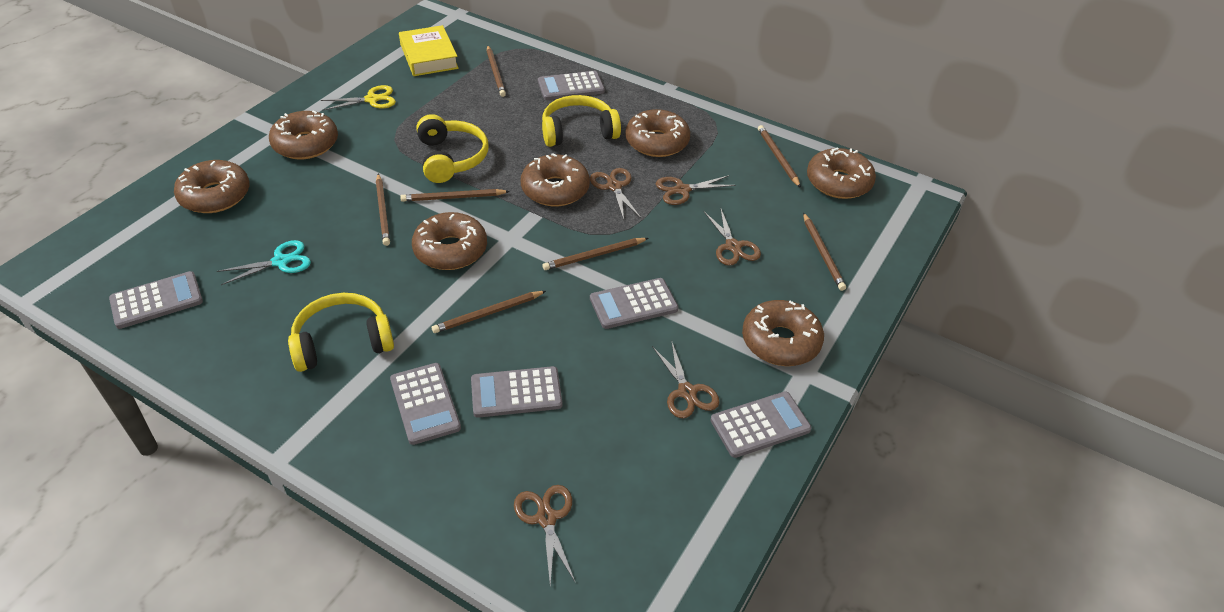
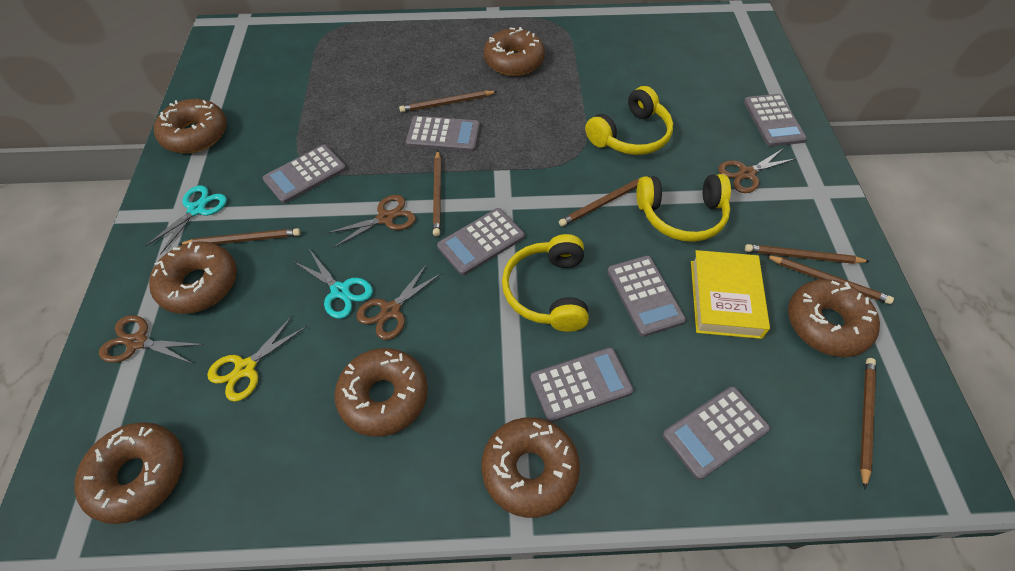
brown scissors: 5 -> 4
grey calculator: 6 -> 7
turquoise scissors: 1 -> 2

